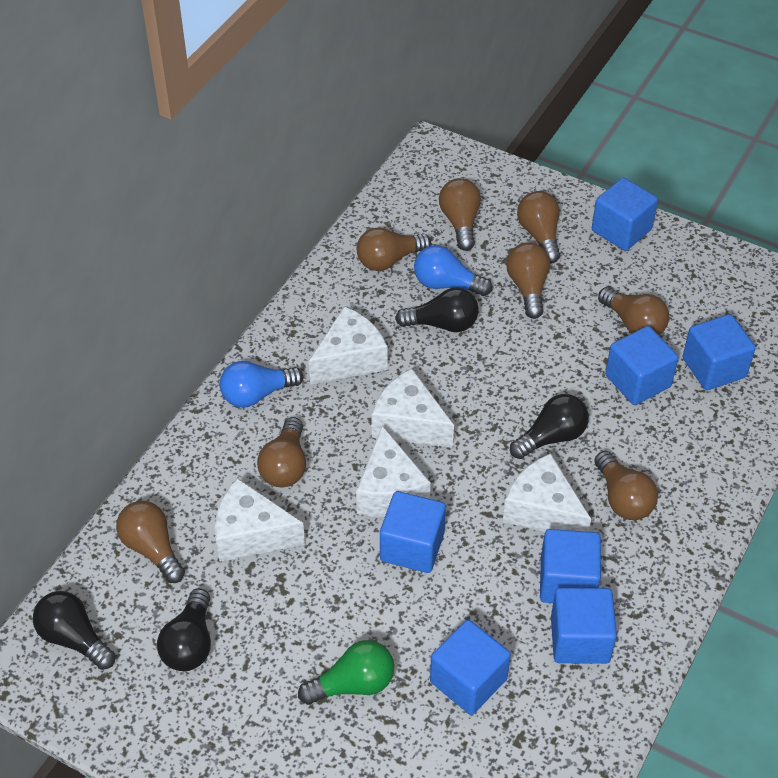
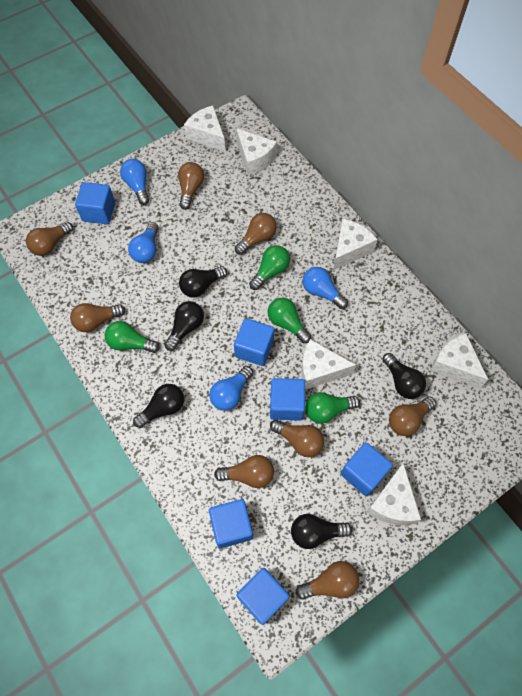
black light bulb: 4 -> 5
blue cube: 7 -> 6
blue light bulb: 2 -> 4
green light bulb: 1 -> 4
white cheese: 5 -> 6

